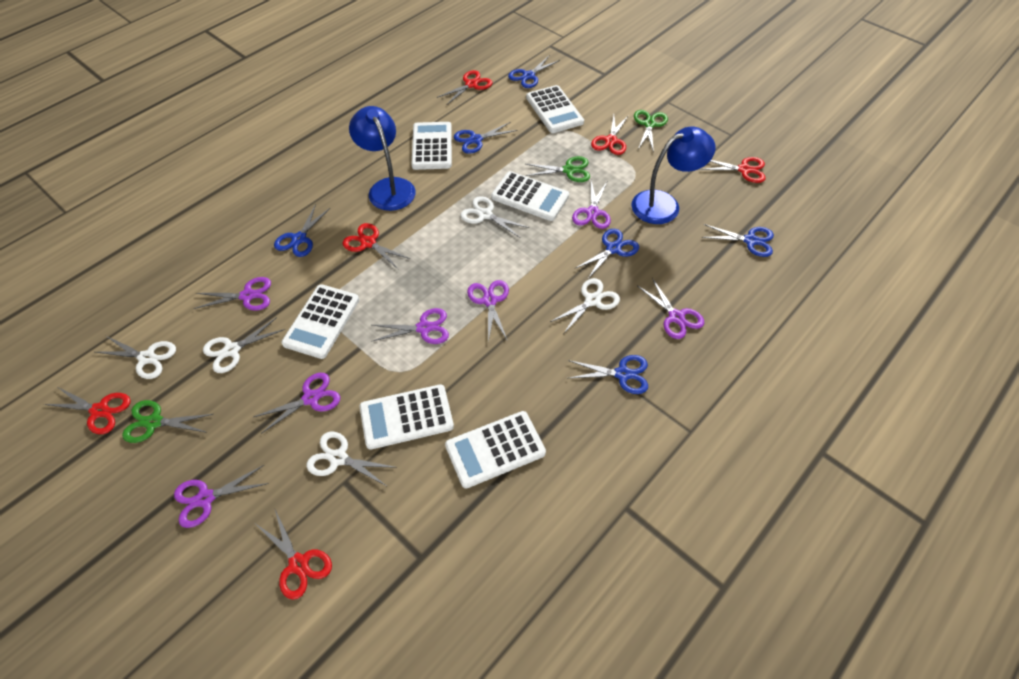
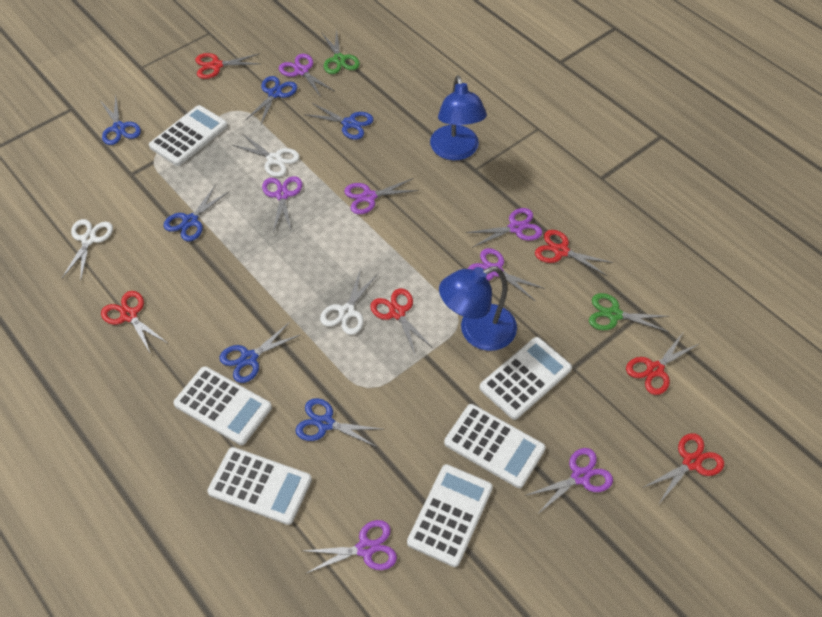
green scissors: 3 -> 2
white scissors: 5 -> 3

